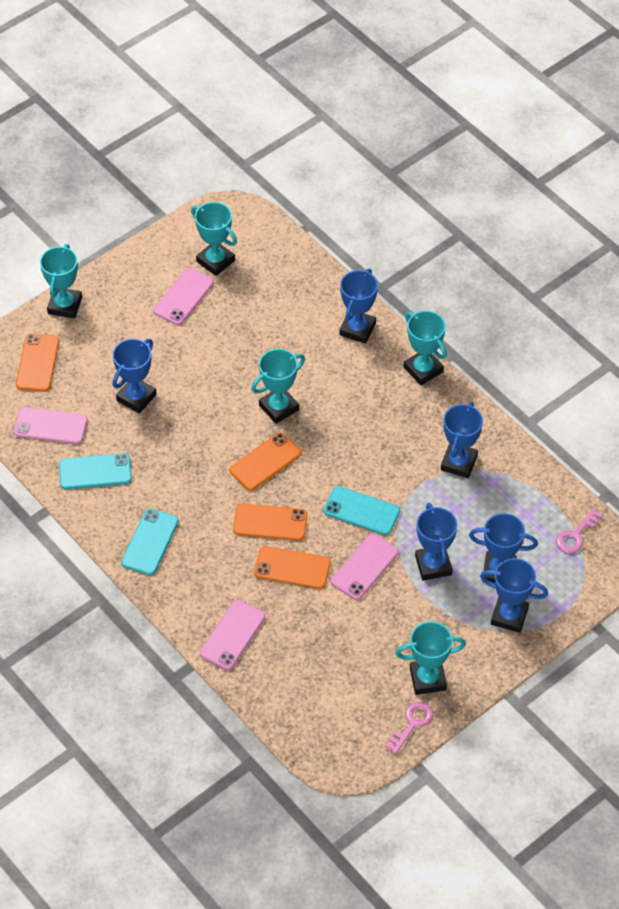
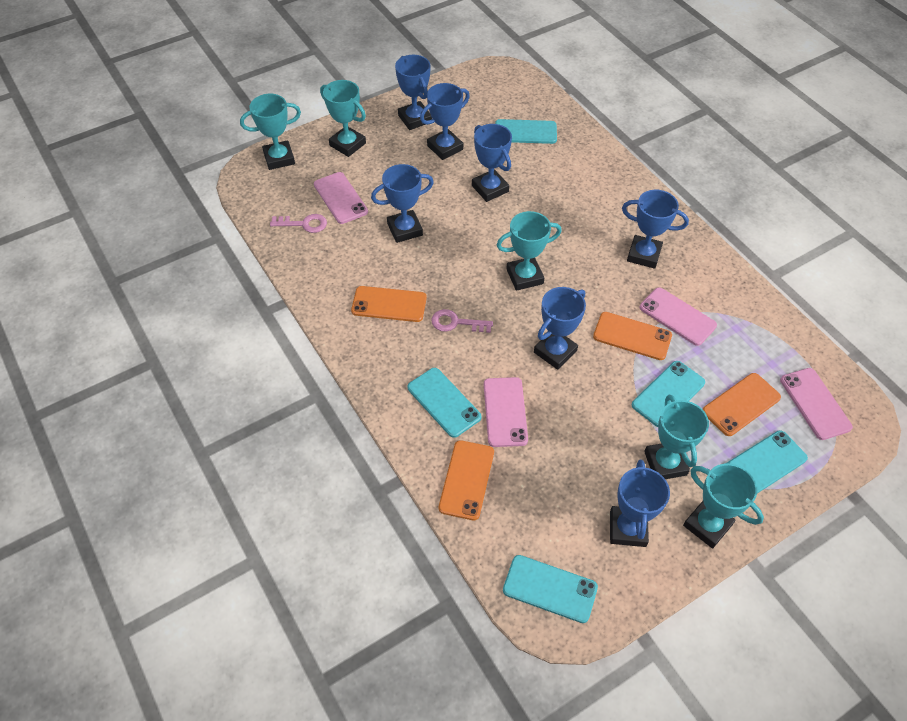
blue trophy: 6 -> 7
turquoise phone: 3 -> 5

